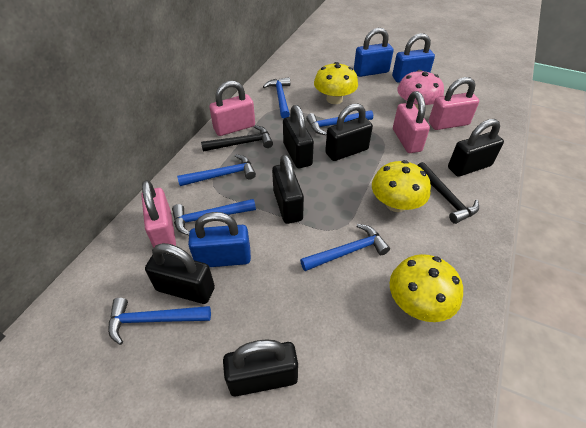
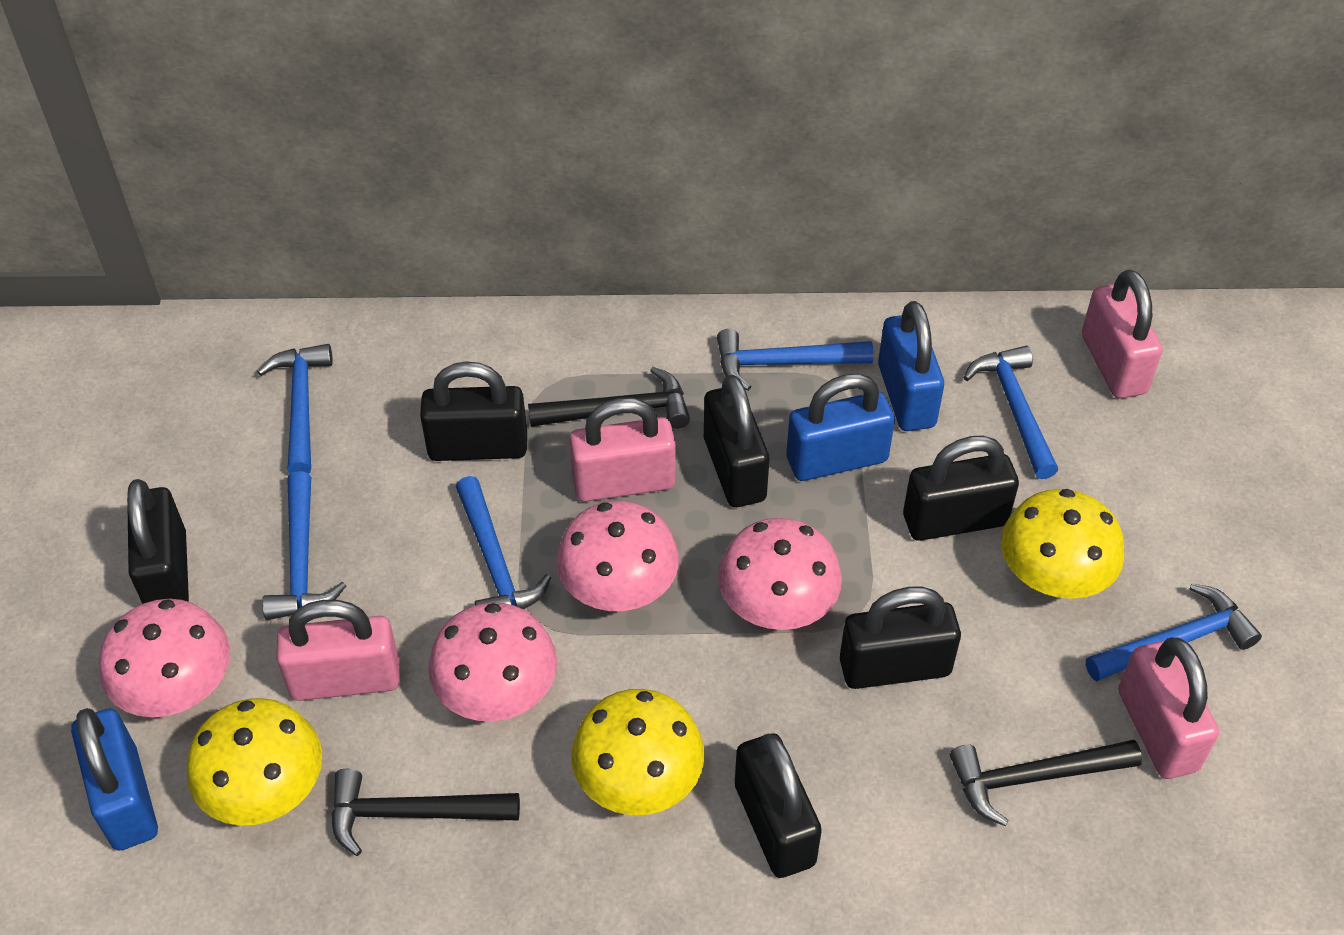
black hammer: 2 -> 3
pink mushroom: 1 -> 4

